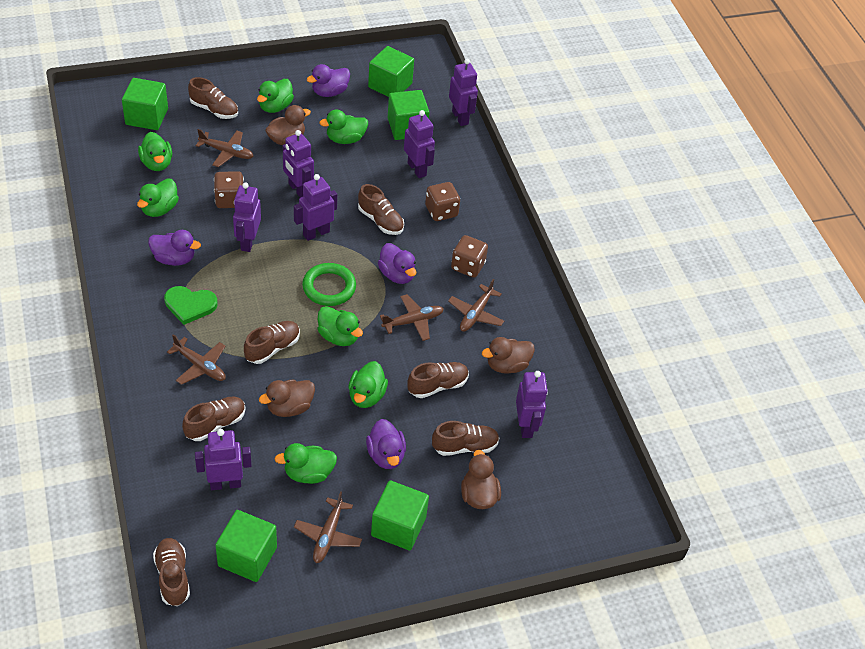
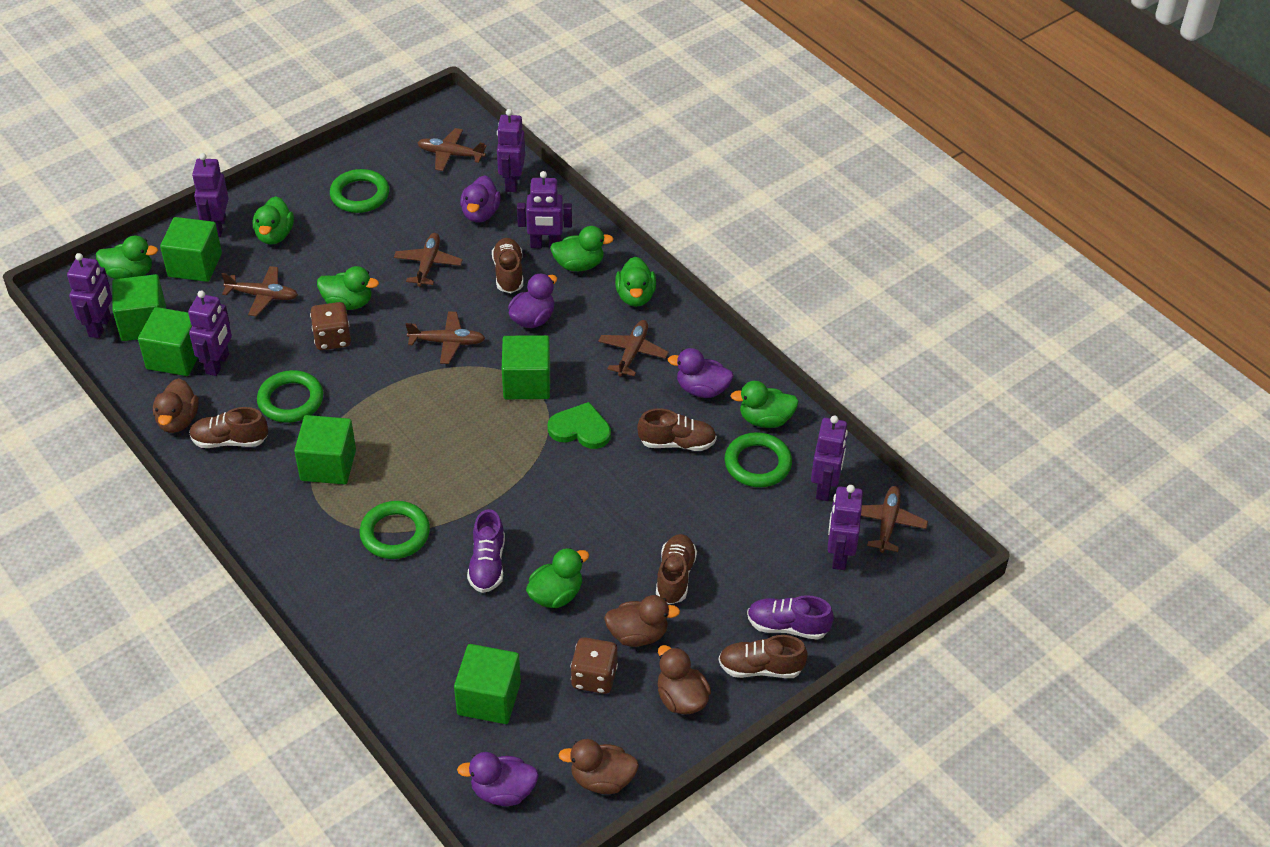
brown dice: 3 -> 2
brown plane: 5 -> 6
brown shoe: 7 -> 5
green cube: 5 -> 6
green ring: 1 -> 4
purple shoe: 0 -> 2

